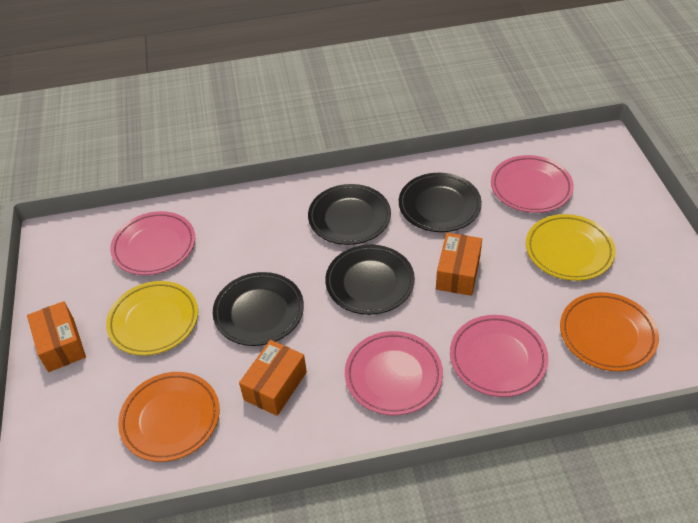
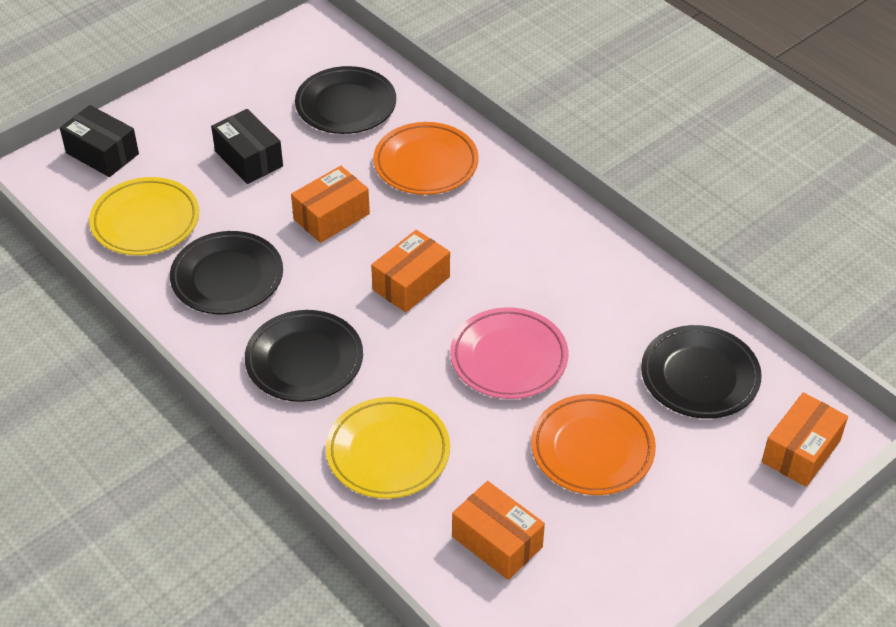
black box: 0 -> 2
orange box: 3 -> 4
pink plate: 4 -> 1

